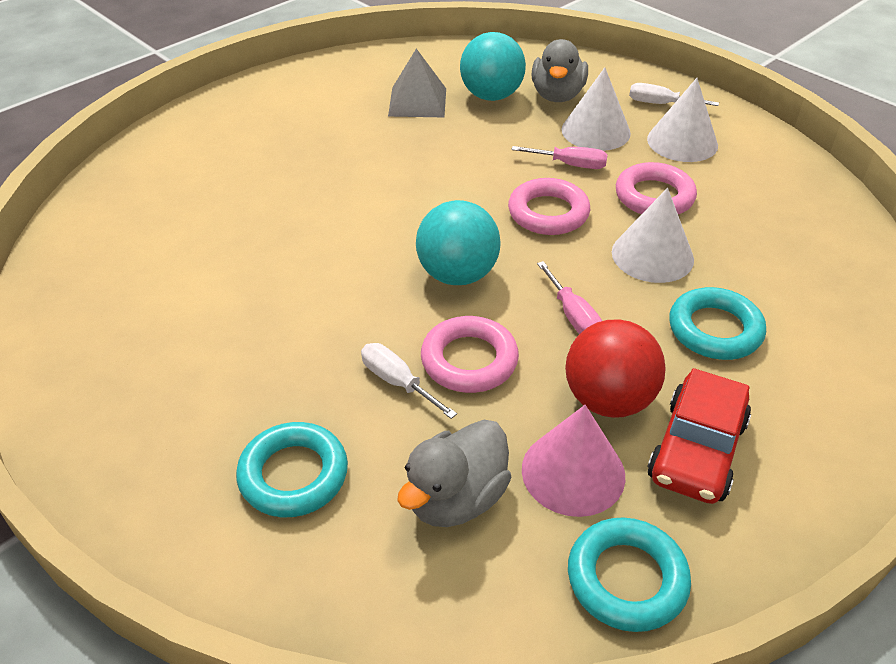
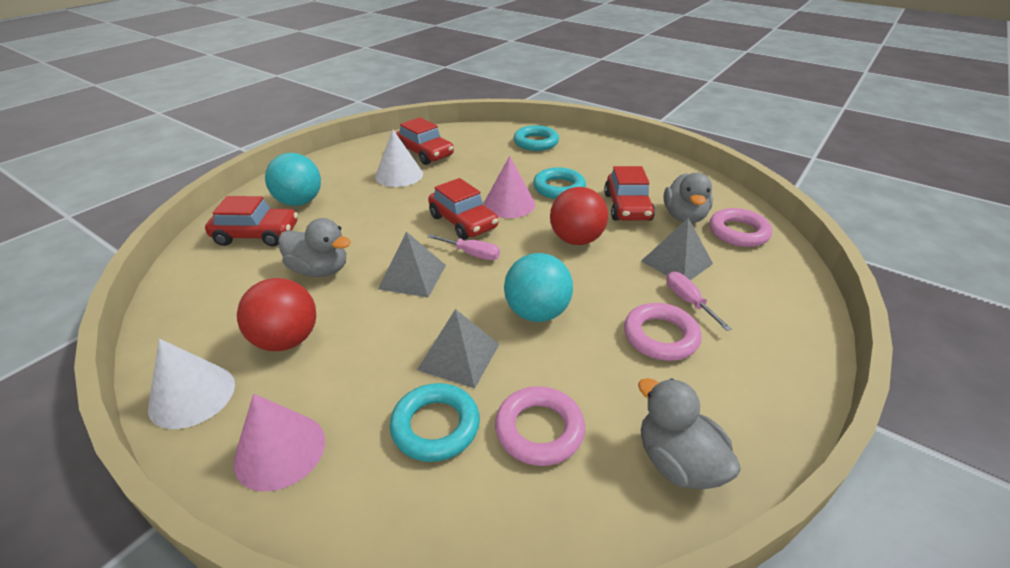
grey duck: 2 -> 3
grey pyramid: 1 -> 3
pink cone: 1 -> 2
red ball: 1 -> 2
red car: 1 -> 4
white cone: 3 -> 2
white screwdriver: 2 -> 0

